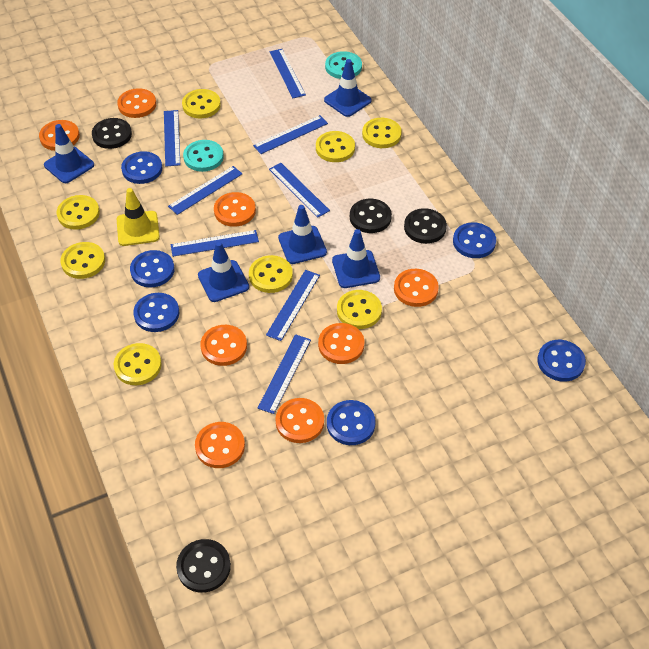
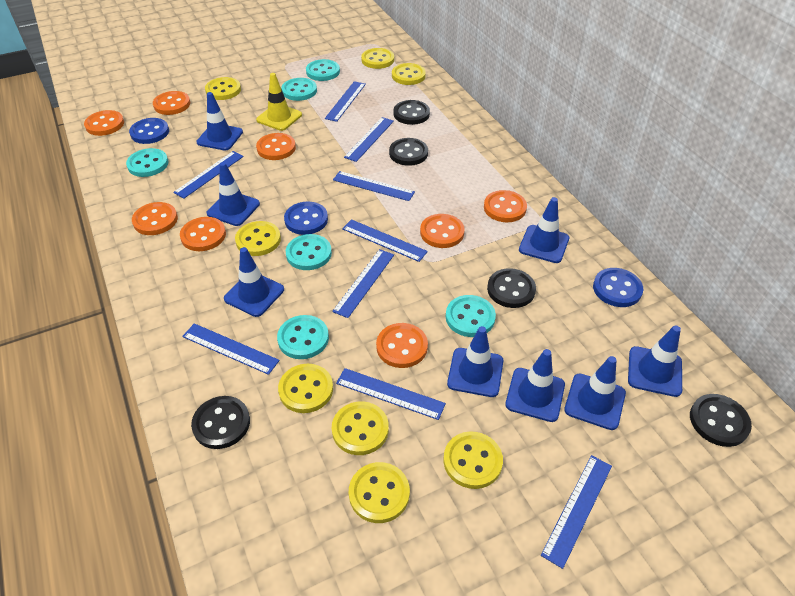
black button: 4 -> 5
blue button: 6 -> 3
blue ruler: 8 -> 9
blue traffic cone: 5 -> 8
turquoise button: 2 -> 6

